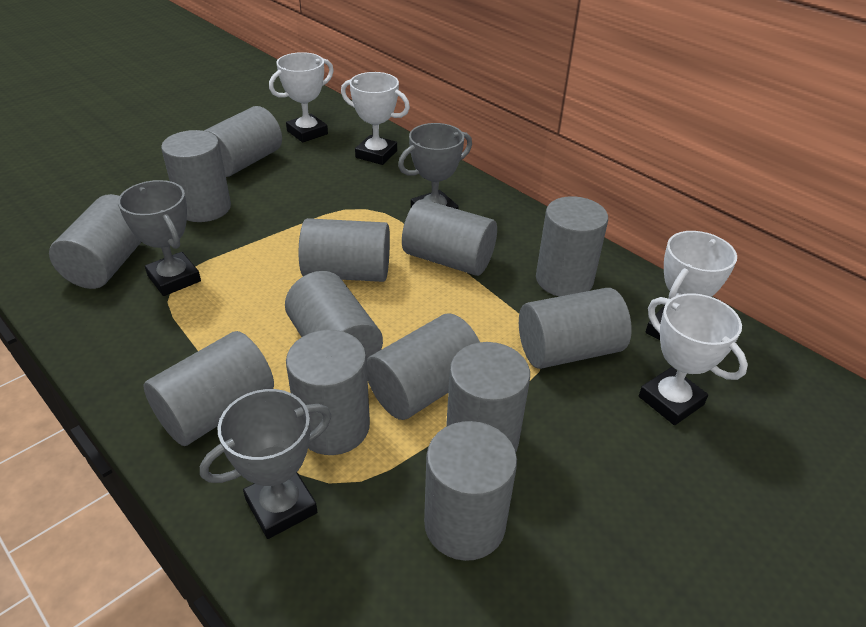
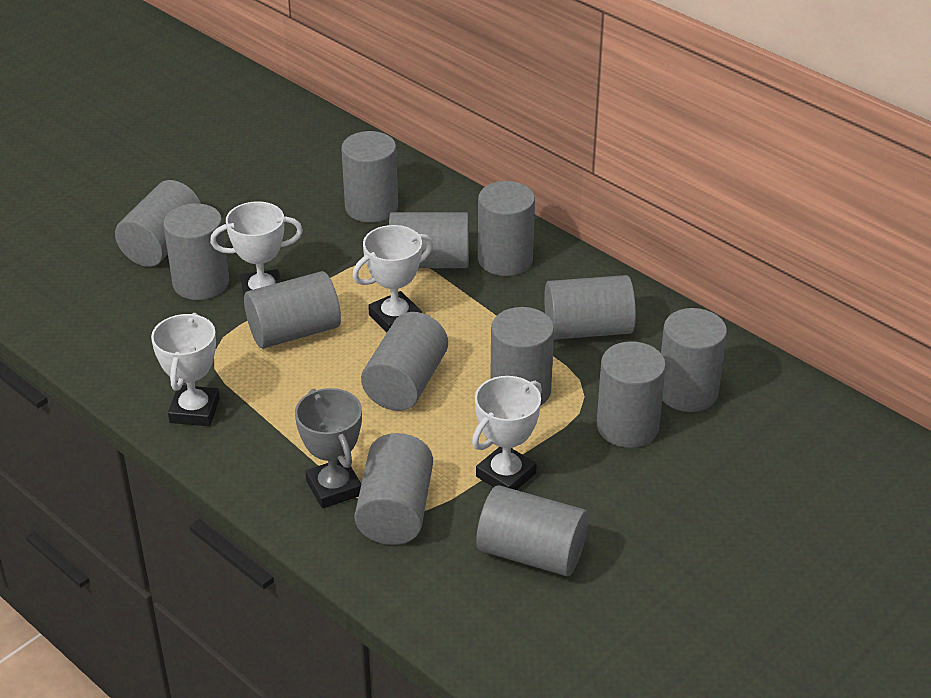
grey trophy: 3 -> 1

